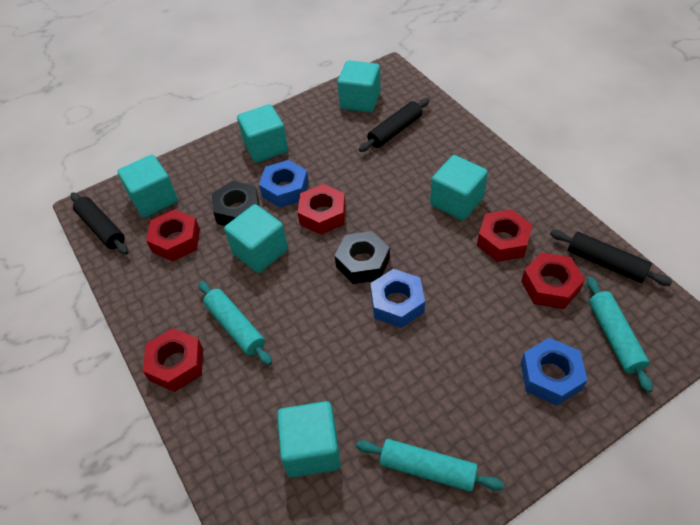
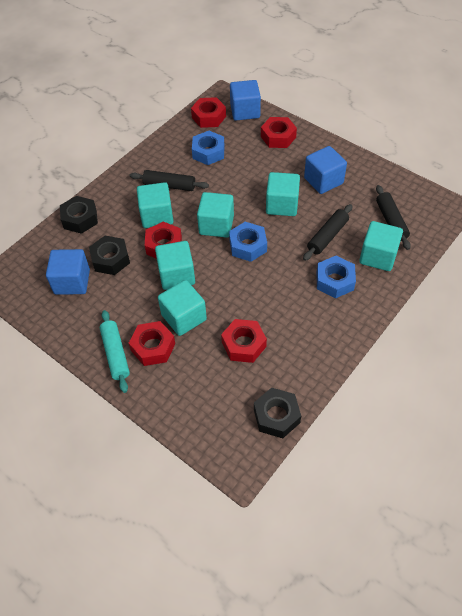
black nut: 2 -> 3
blue cube: 0 -> 3
turquoise rolling pin: 3 -> 1

